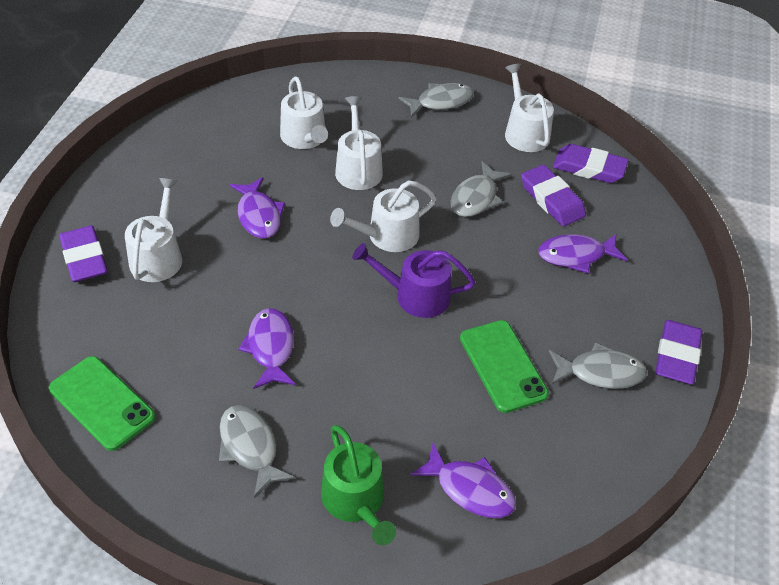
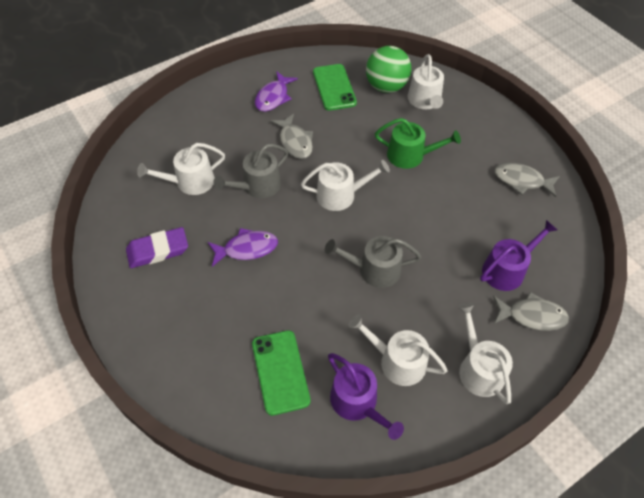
green ball: 0 -> 1
grey fish: 4 -> 3
grey watering can: 0 -> 2
purple eraser: 4 -> 1
purple fish: 4 -> 2
purple watering can: 1 -> 2

